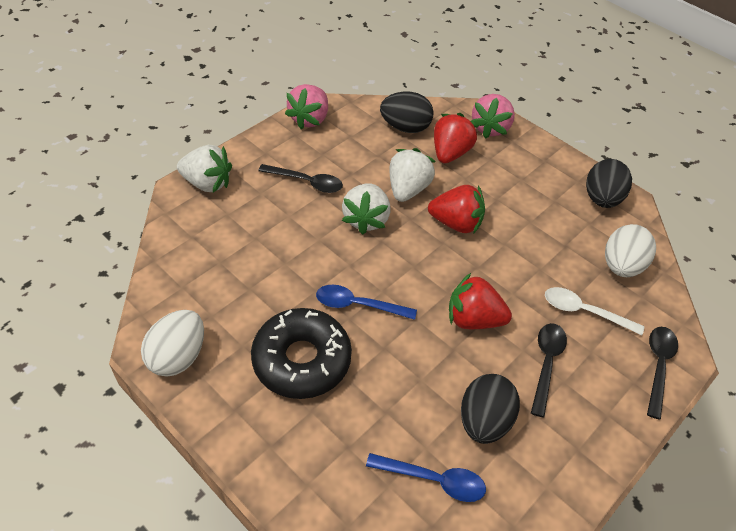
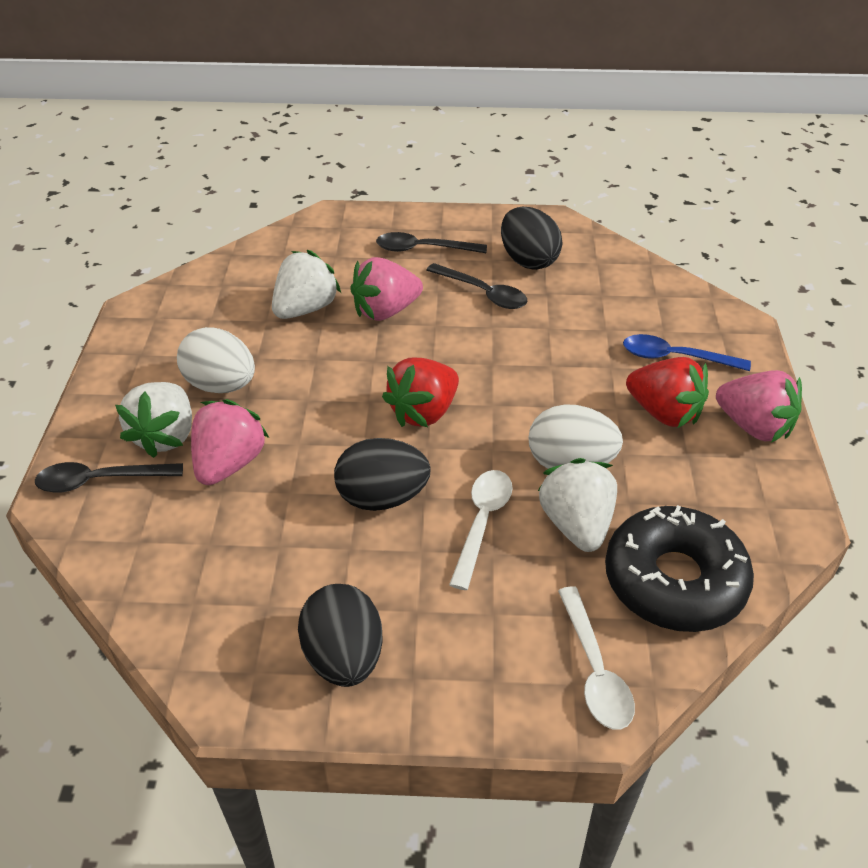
blue spoon: 2 -> 1
pink strawberry: 2 -> 3
red strawberry: 3 -> 2
white spoon: 1 -> 2

